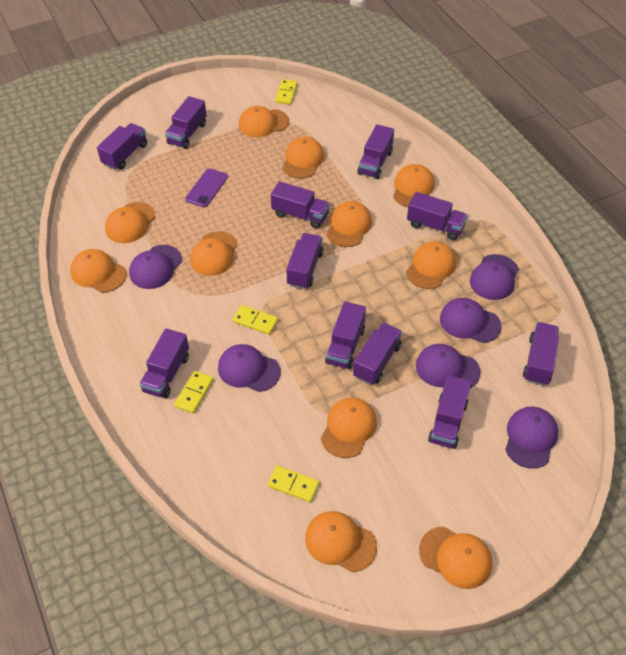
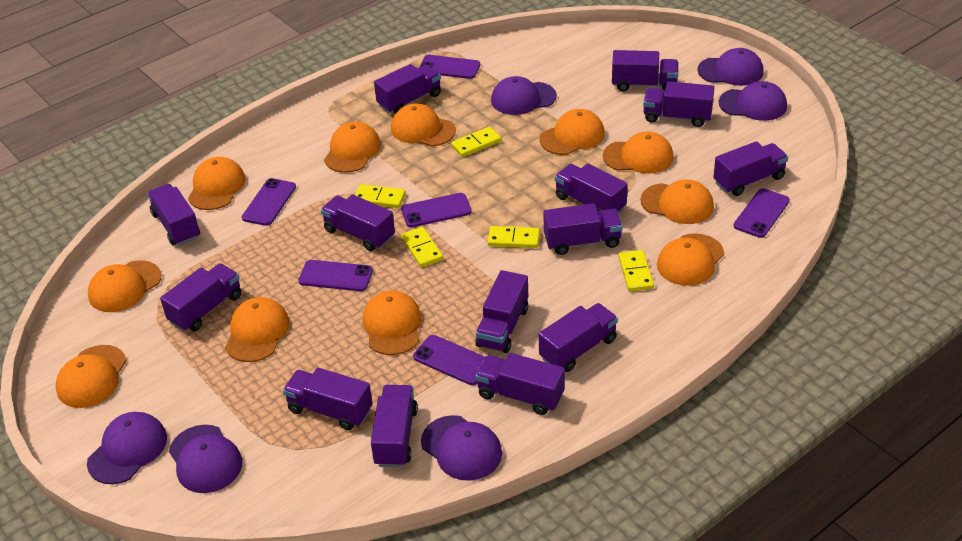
purple phone: 1 -> 6
purple truck: 11 -> 14
yellow domino: 4 -> 5

